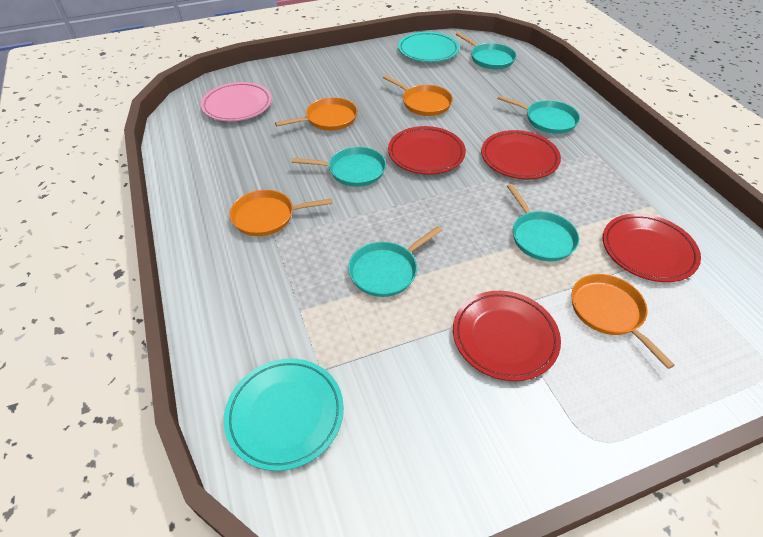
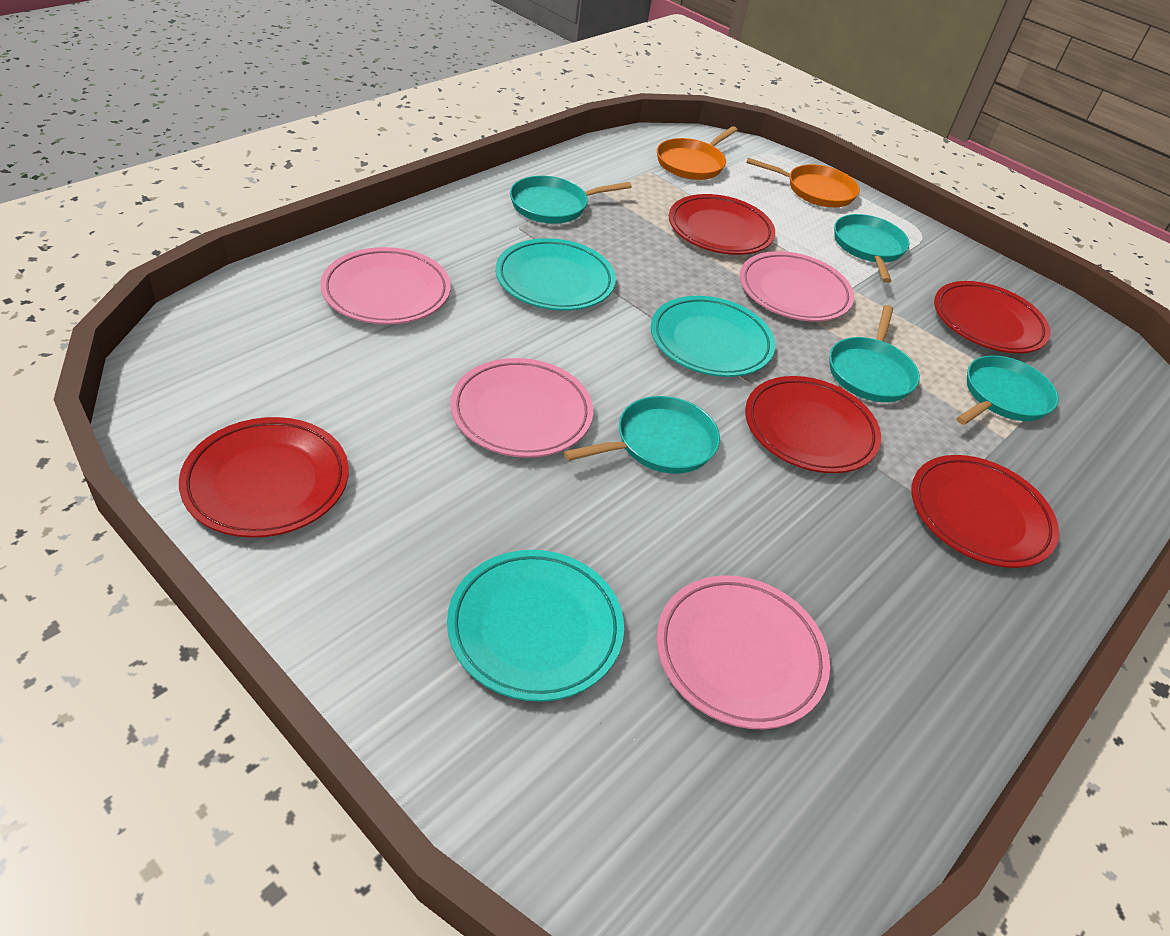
orange pan: 4 -> 2
pink plate: 1 -> 4
red plate: 4 -> 5
turquoise plate: 2 -> 3

